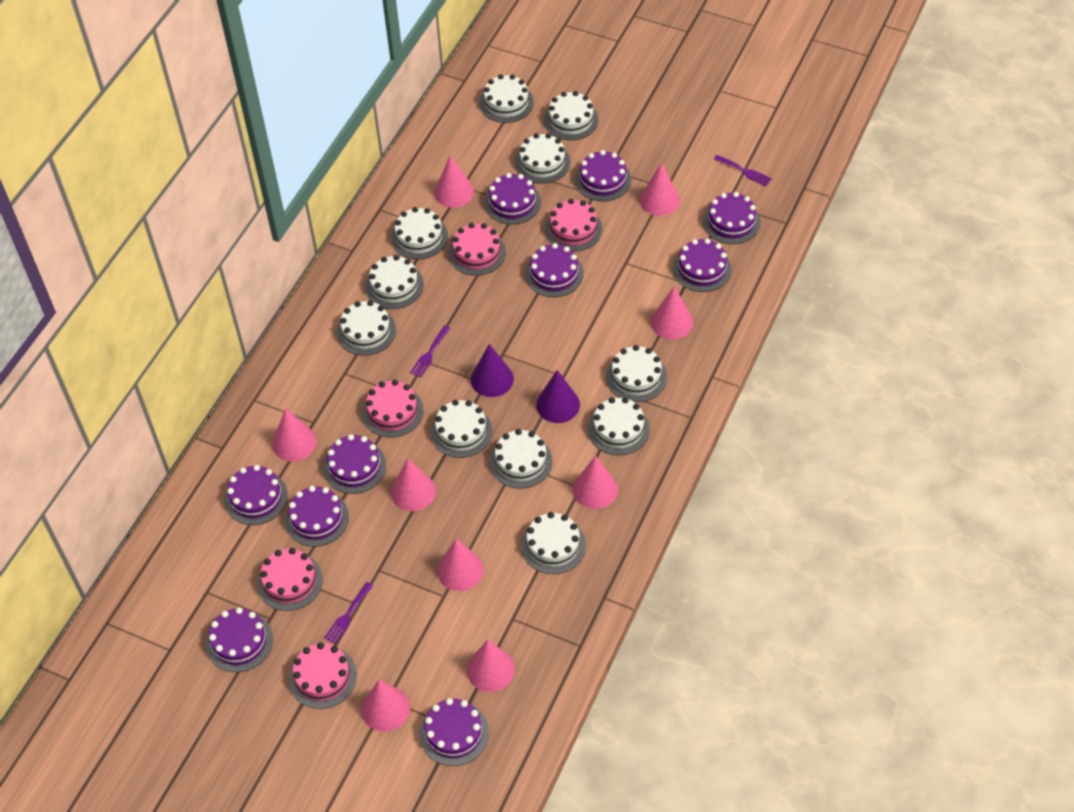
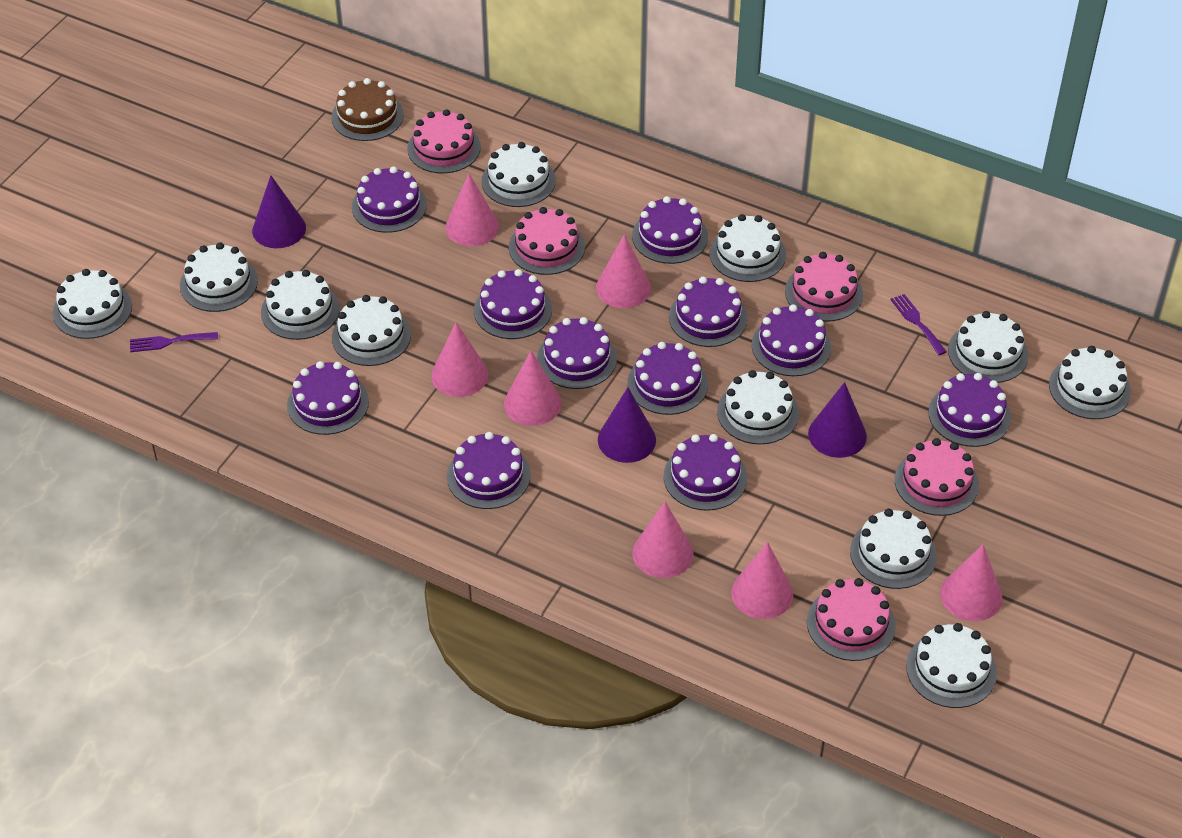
brown cake: 0 -> 1
pink cone: 9 -> 7
purple cake: 10 -> 11
purple cone: 2 -> 3
purple fork: 3 -> 2

